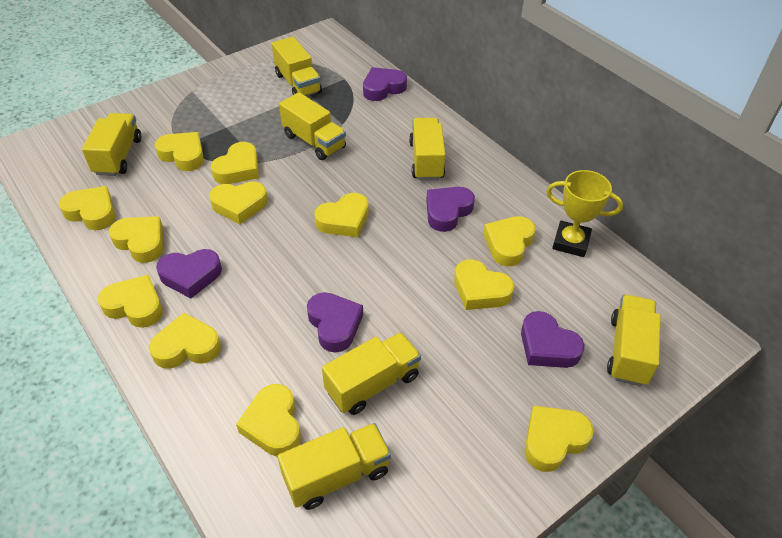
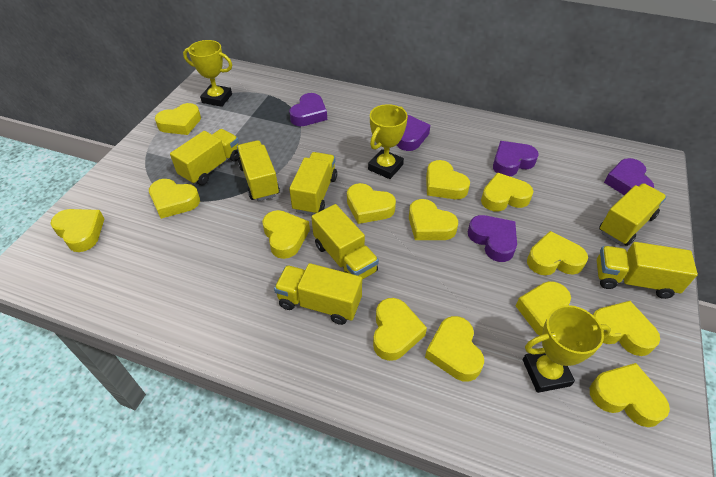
yellow heart: 12 -> 14
yellow trophy: 1 -> 3

